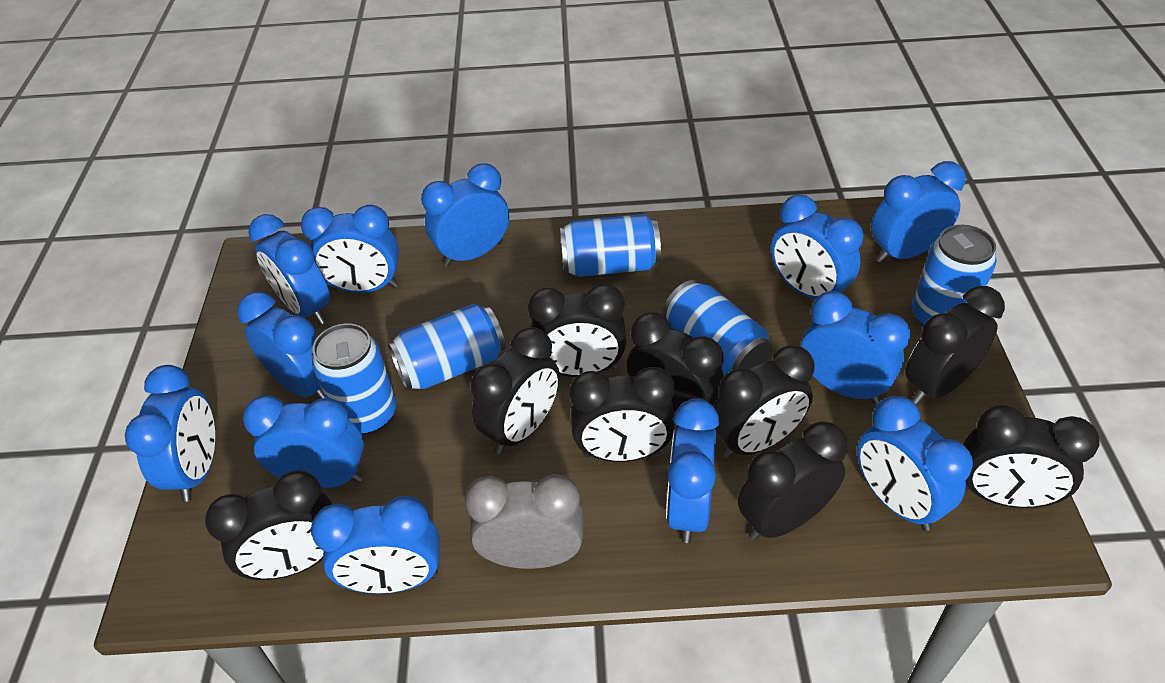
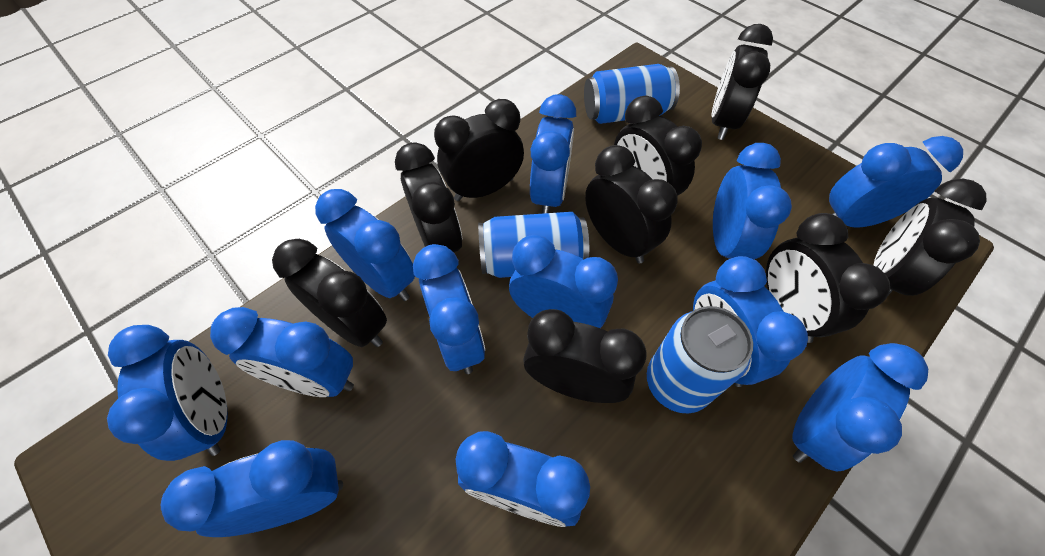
blue can: 5 -> 3
grey clock: 1 -> 0

